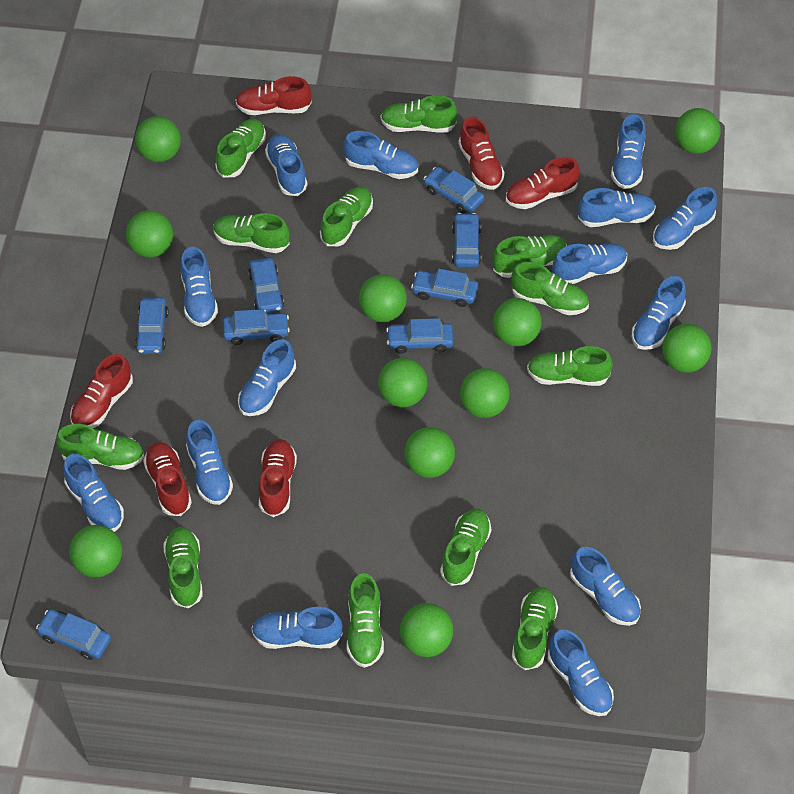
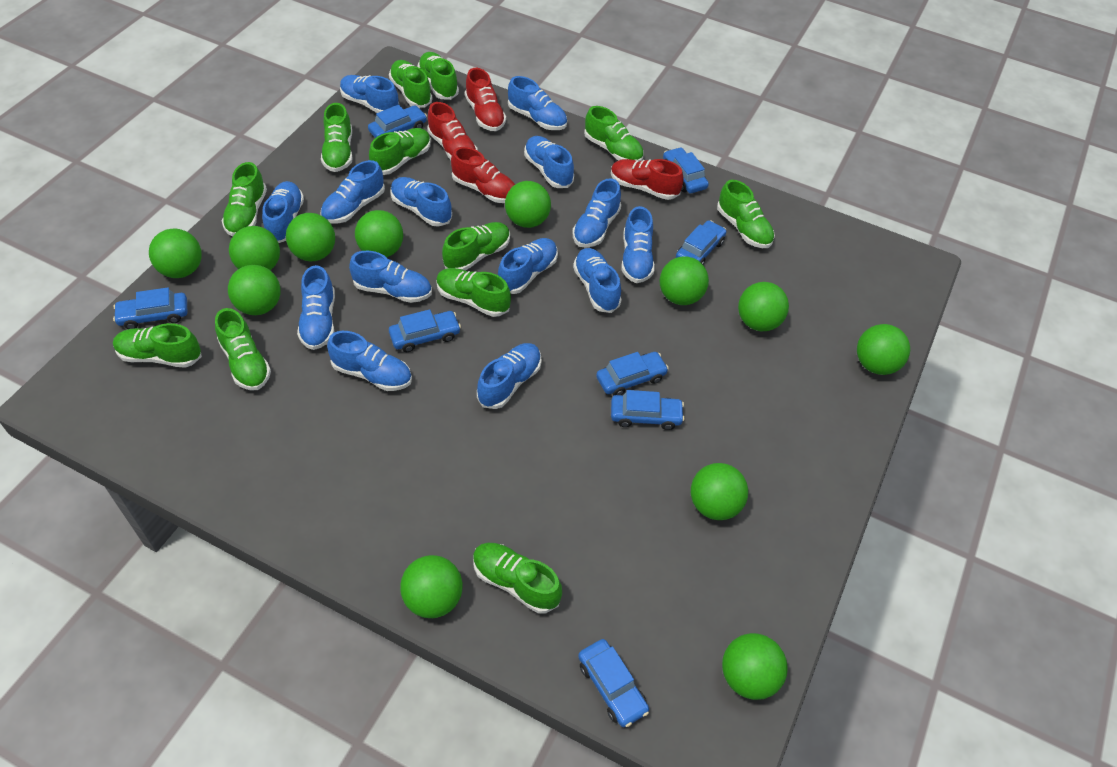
green ball: 11 -> 12
red shoe: 6 -> 4

